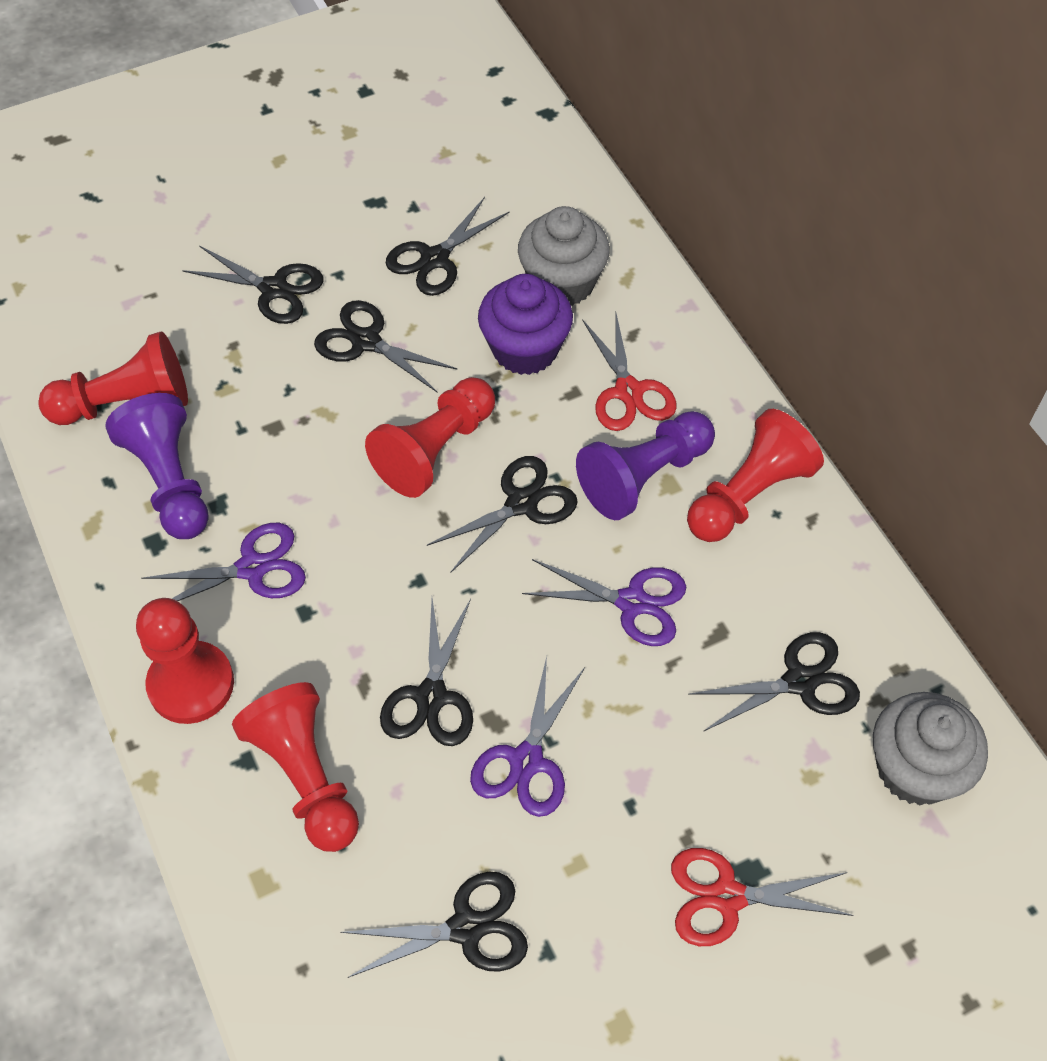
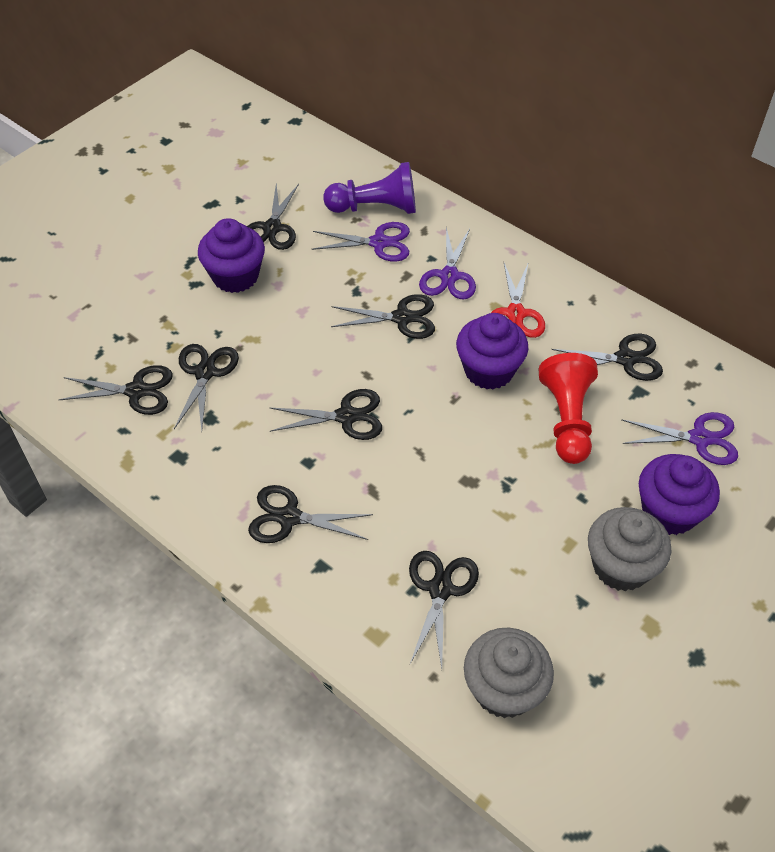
black scissors: 7 -> 8
purple cupcake: 1 -> 3
purple pawn: 2 -> 1
red pawn: 5 -> 1
red scissors: 2 -> 1

